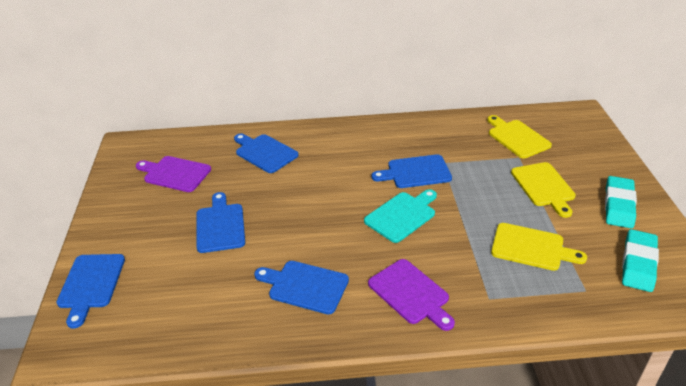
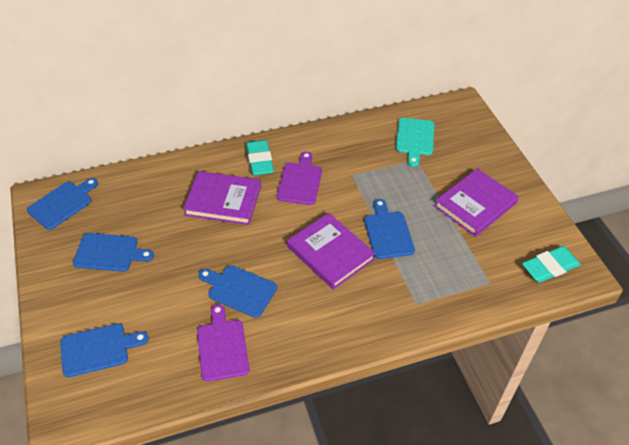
purple book: 0 -> 3
yellow cutting board: 3 -> 0

